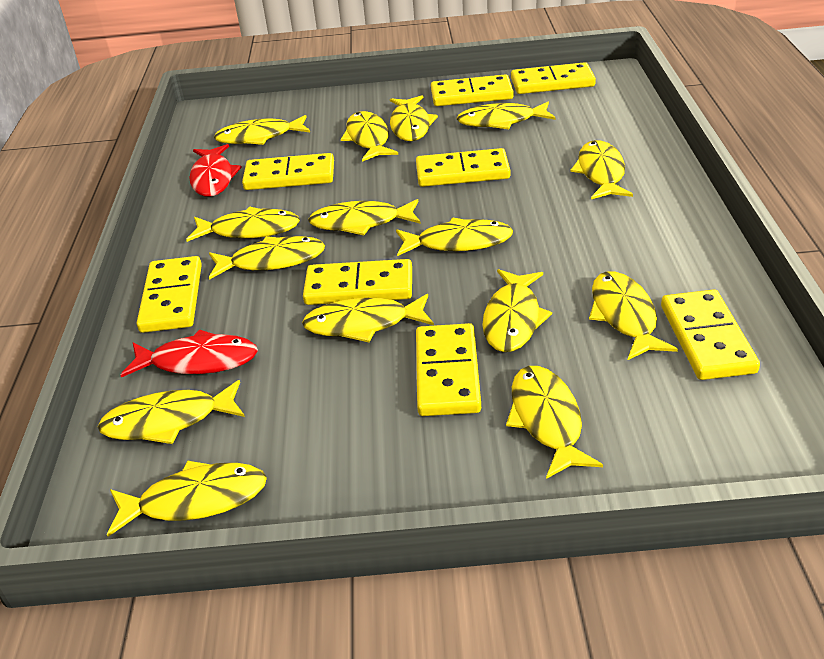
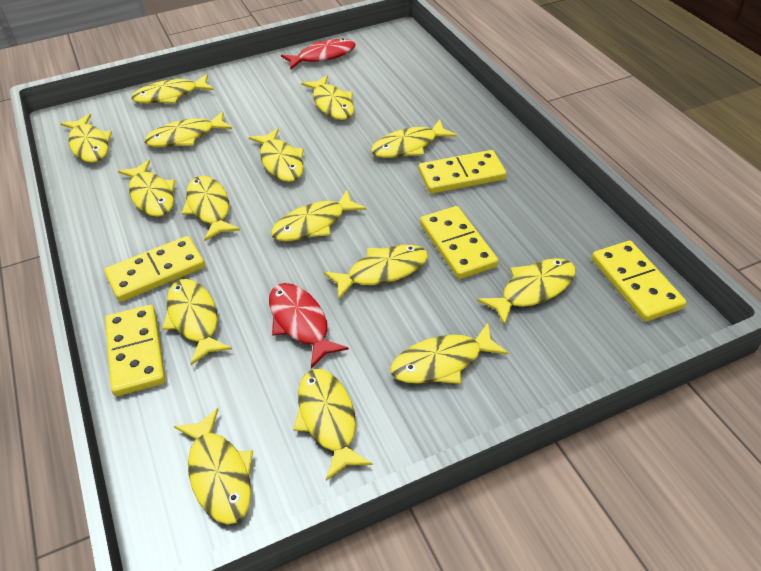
yellow domino: 8 -> 5

